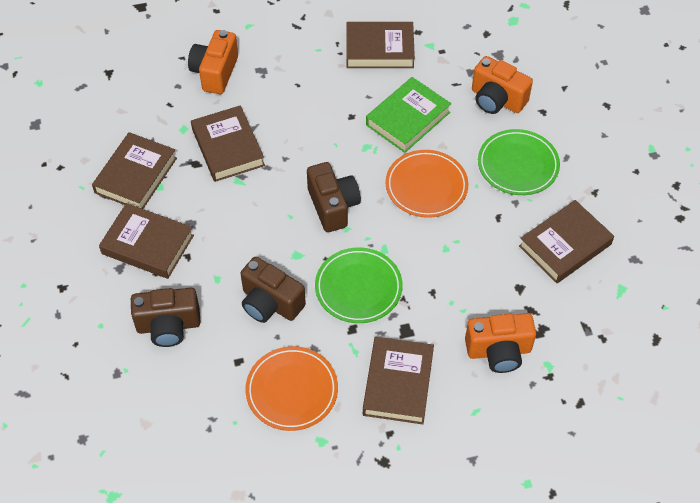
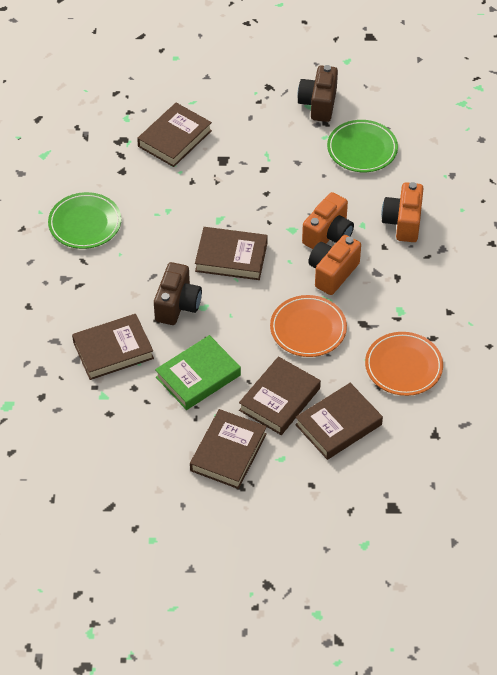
brown camera: 3 -> 2

